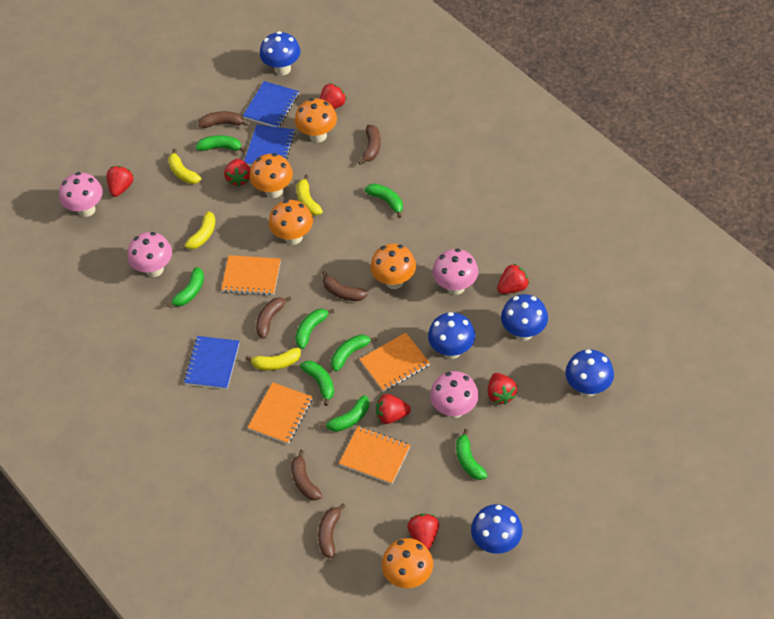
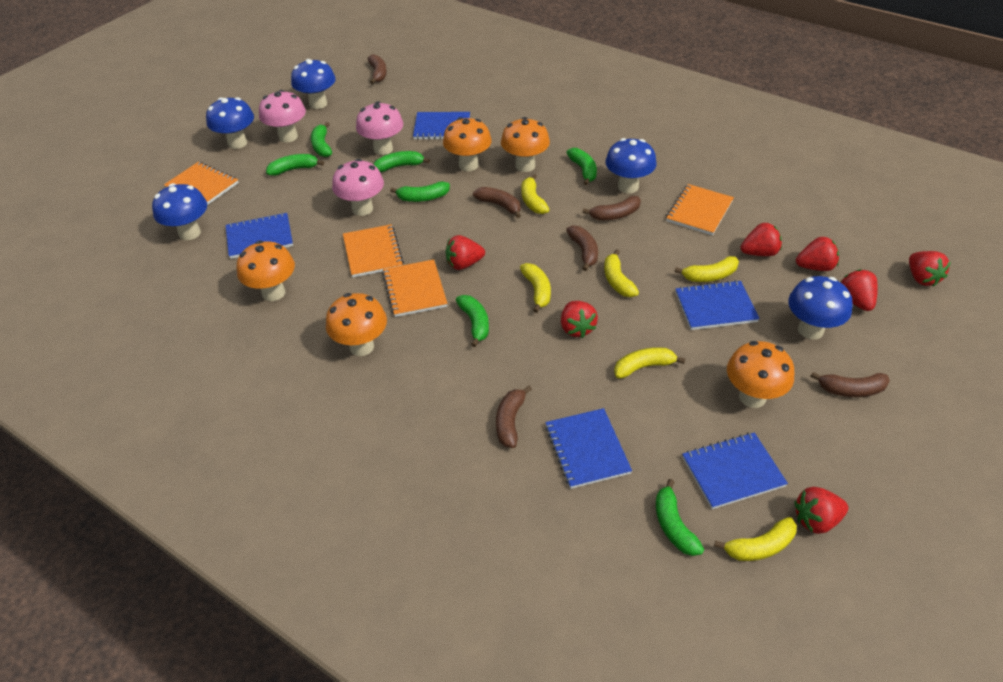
blue notebook: 3 -> 5
green banana: 8 -> 7
pink mushroom: 4 -> 3
yellow banana: 4 -> 6

